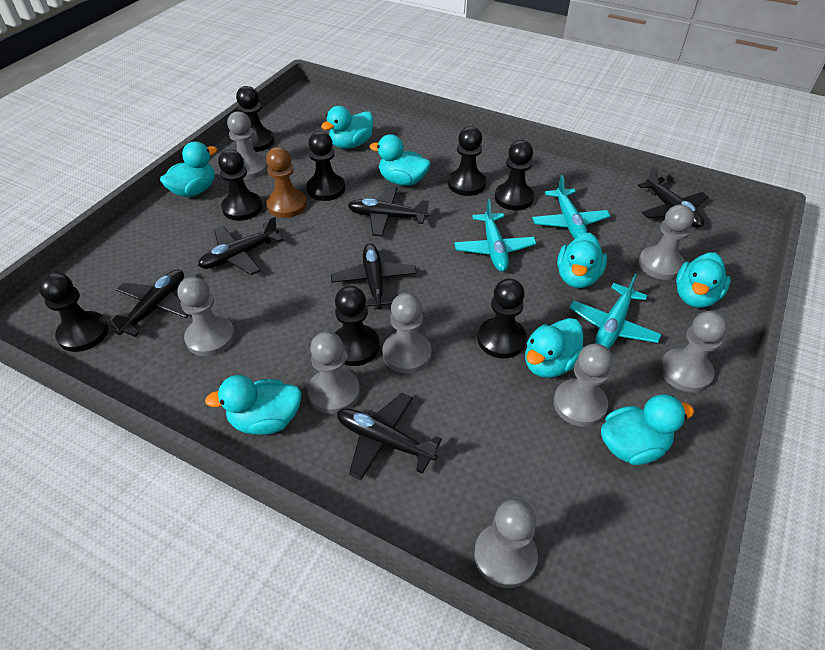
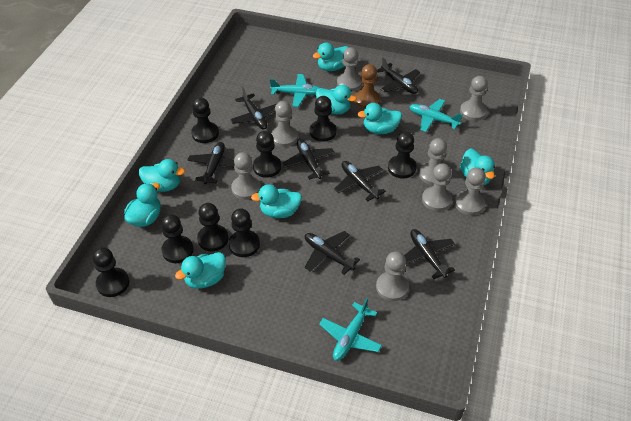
black plane: 6 -> 7

